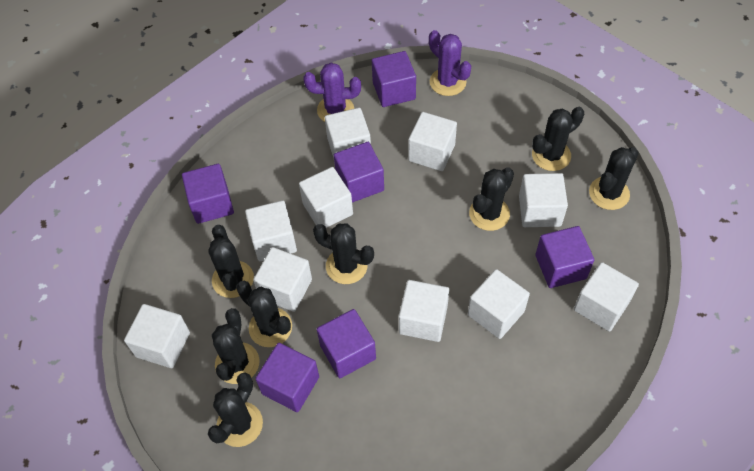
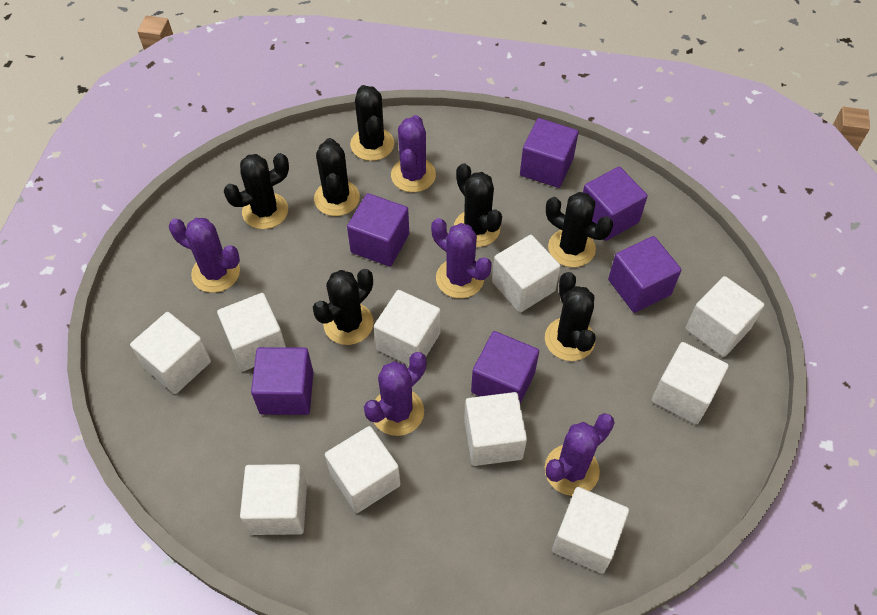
black cactus: 8 -> 7
purple cactus: 2 -> 5

